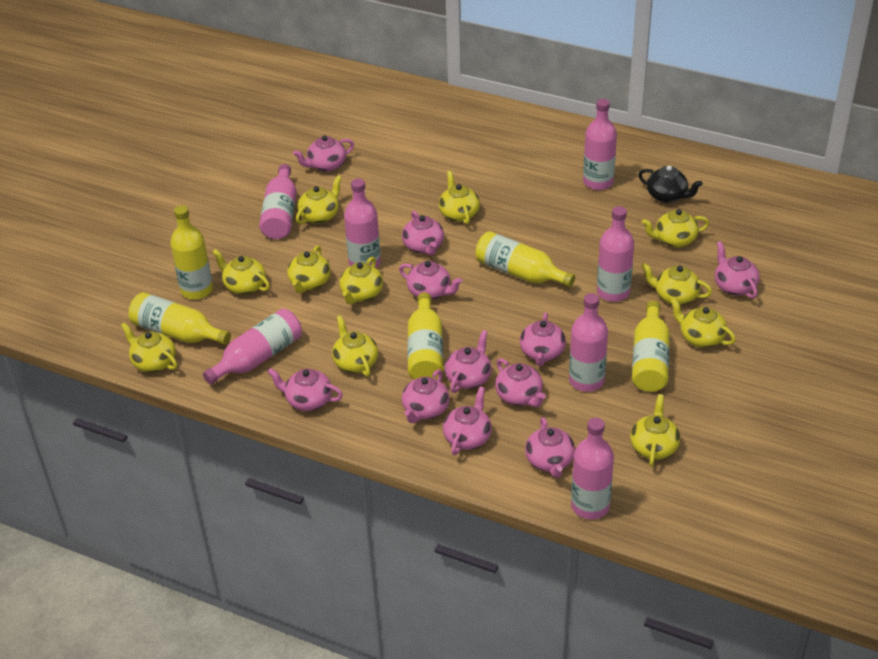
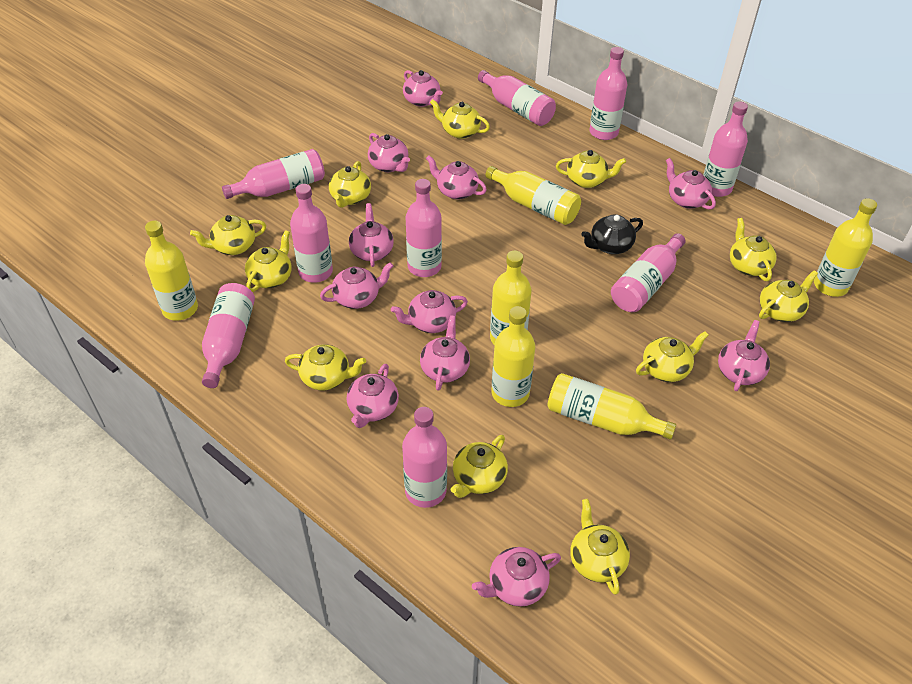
pink bottle: 7 -> 9
yellow bottle: 5 -> 6

